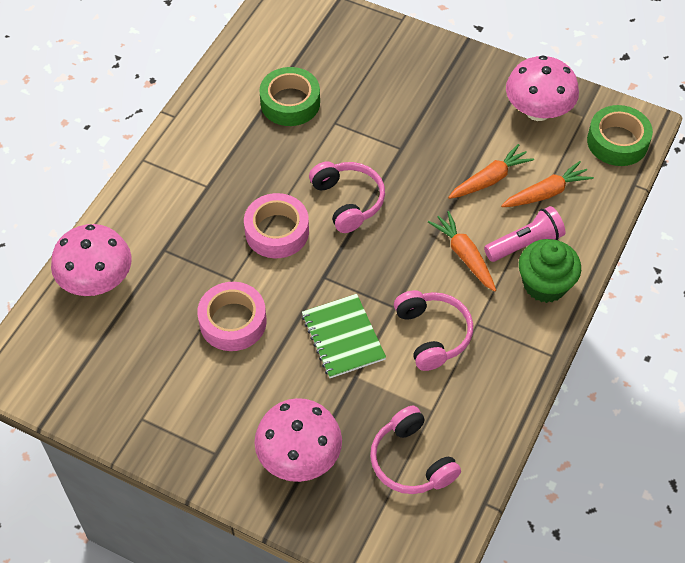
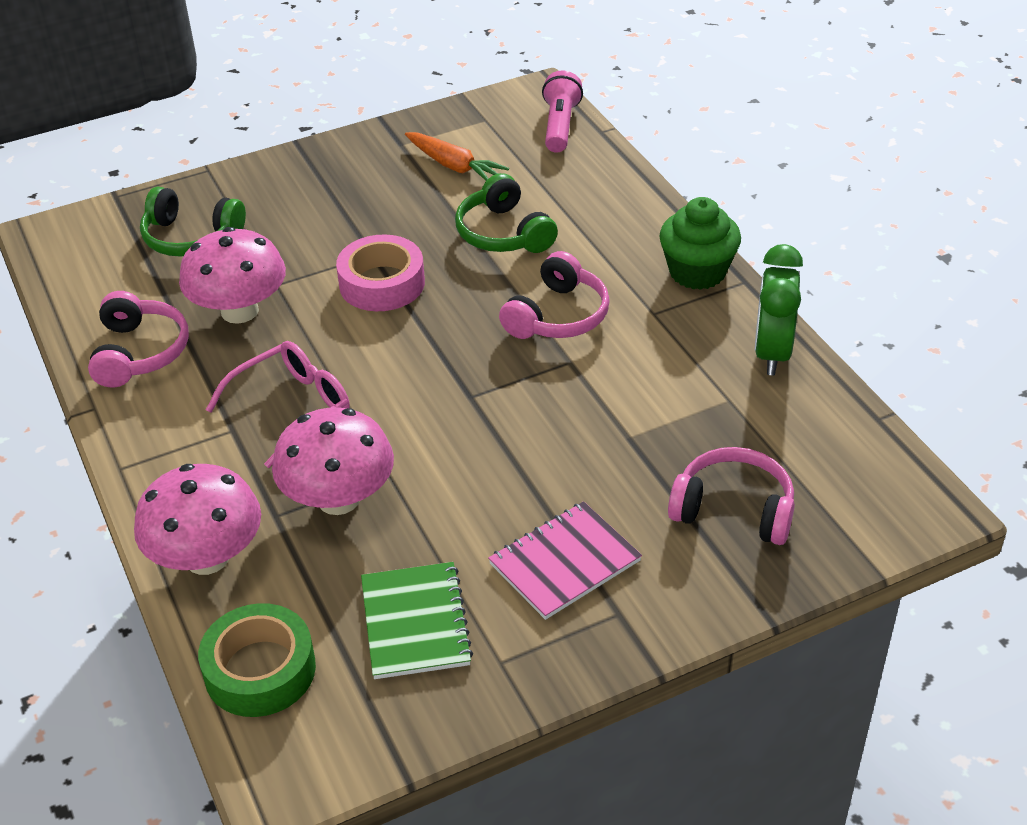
green clock: 0 -> 1
green headphones: 0 -> 2
green tape: 2 -> 1
orange carrot: 3 -> 1
pink glasses: 0 -> 1
pink notebook: 0 -> 1
pink tape: 2 -> 1

